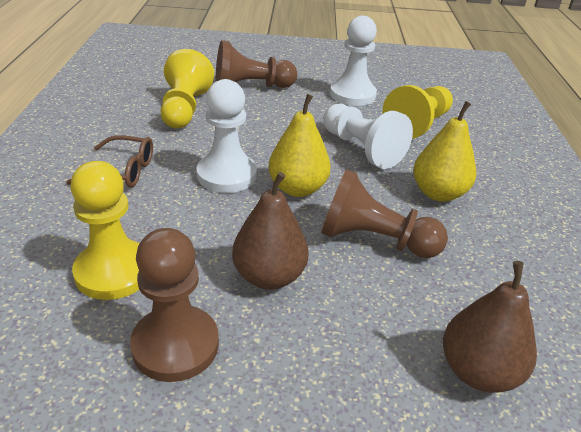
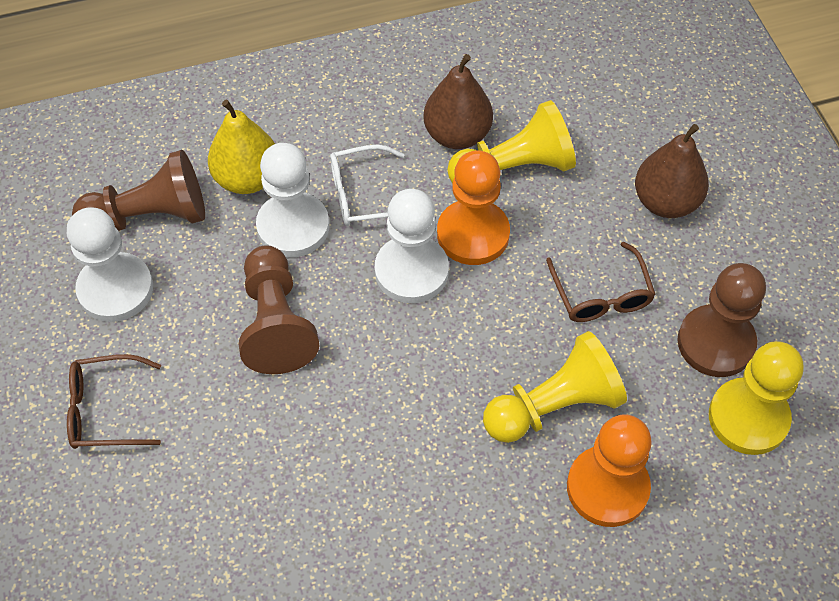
brown glasses: 1 -> 2
orange pawn: 0 -> 2
white glasses: 0 -> 1
yellow pear: 2 -> 1

